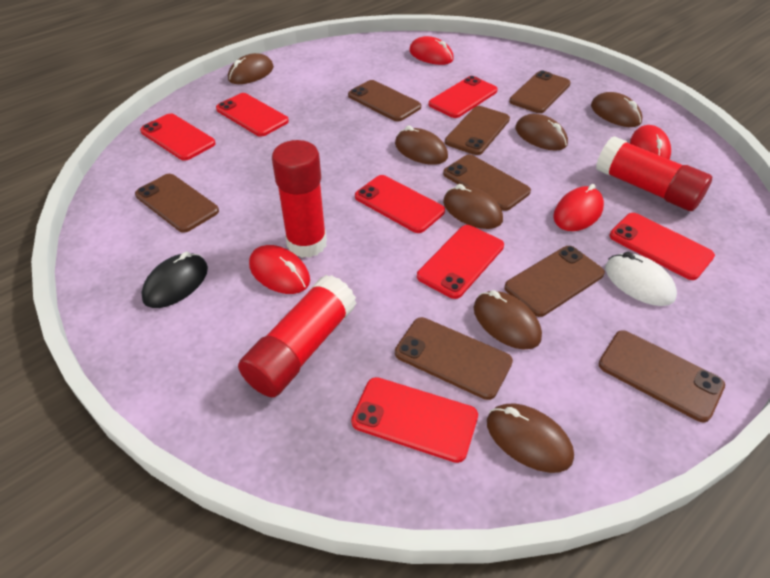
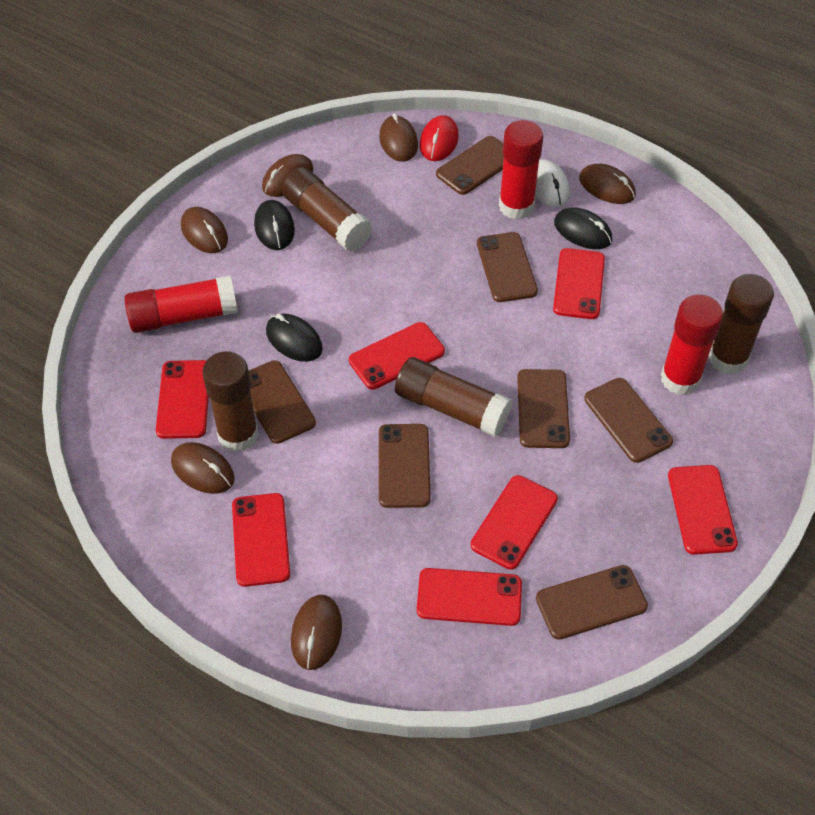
black mouse: 1 -> 3
brown glue stick: 0 -> 4
brown mouse: 7 -> 6
brown phone: 8 -> 7
red mouse: 4 -> 1

